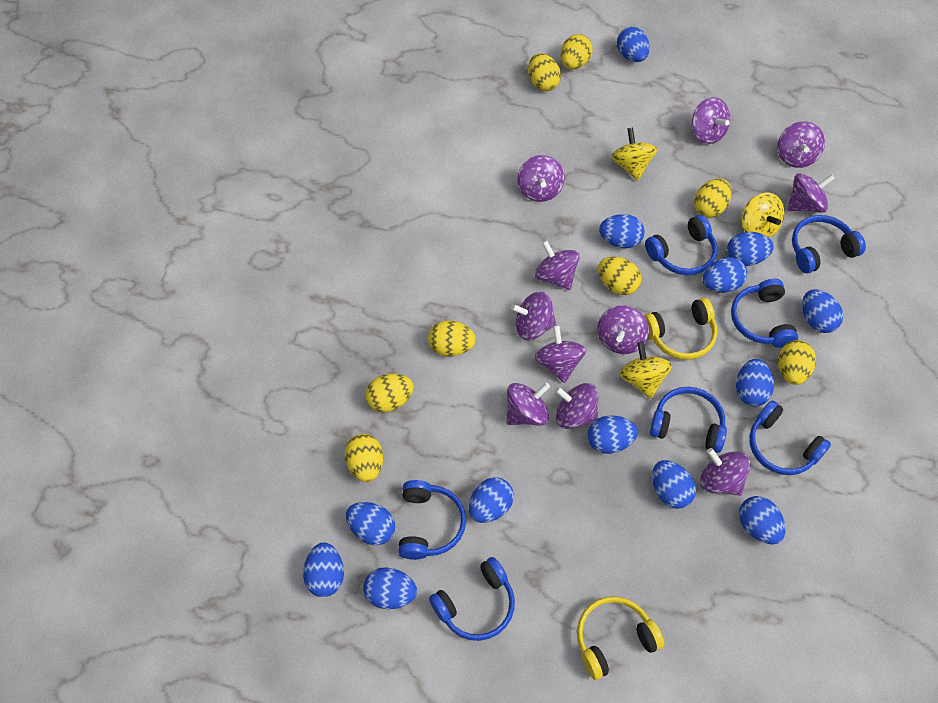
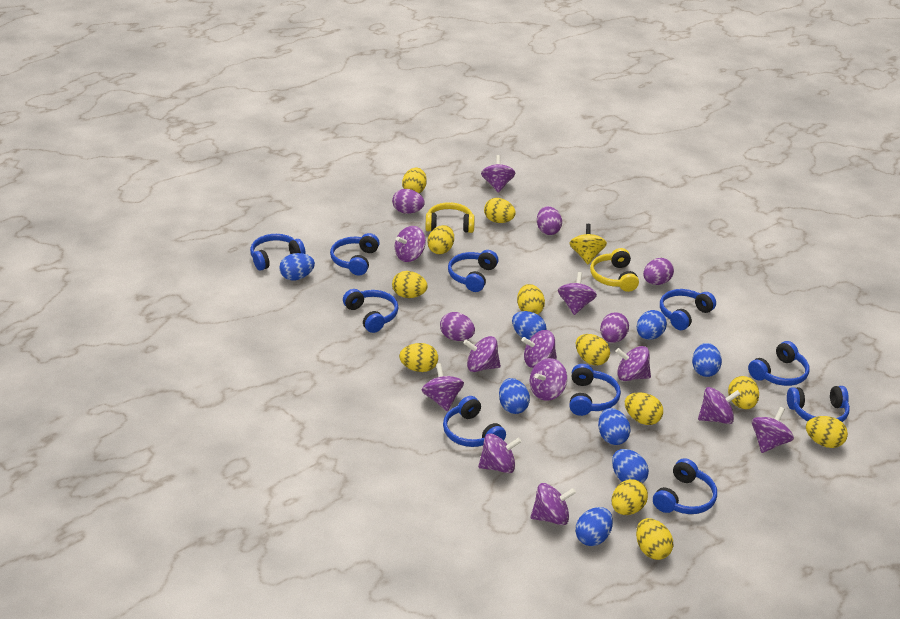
blue egg: 13 -> 8
blue headphones: 7 -> 10
purple egg: 0 -> 5
purple spinning top: 11 -> 12
yellow egg: 8 -> 12
yellow spinning top: 3 -> 1

